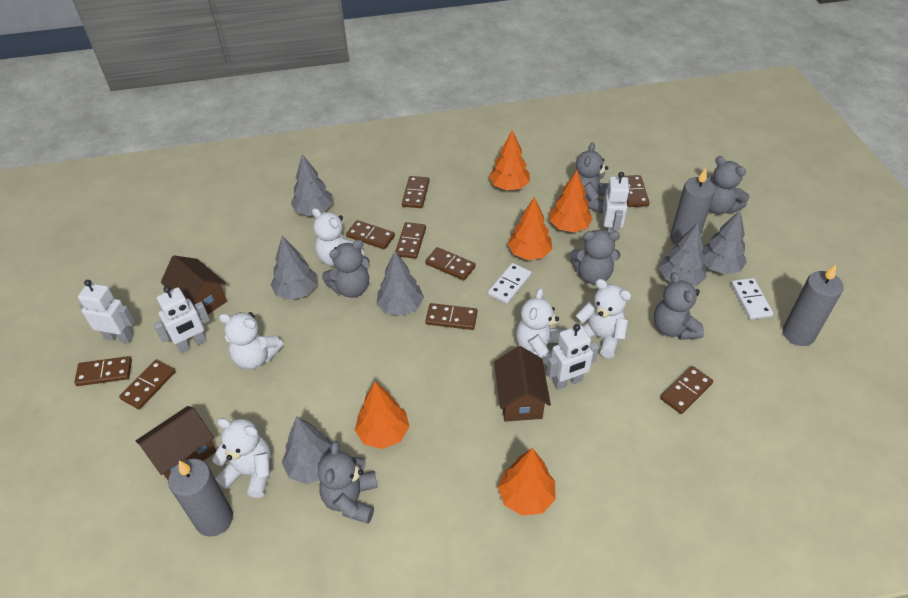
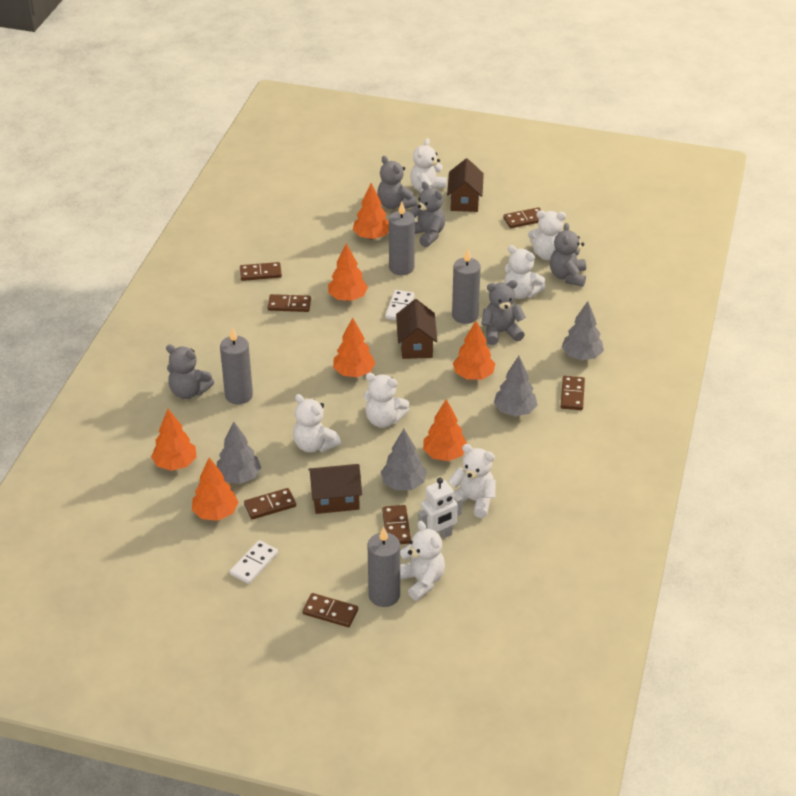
brown domino: 9 -> 7
grey candle: 3 -> 4
grey teddy bear: 6 -> 5
grey tree: 6 -> 4
orange tree: 5 -> 7
white robot: 4 -> 1
white teddy bear: 5 -> 7

